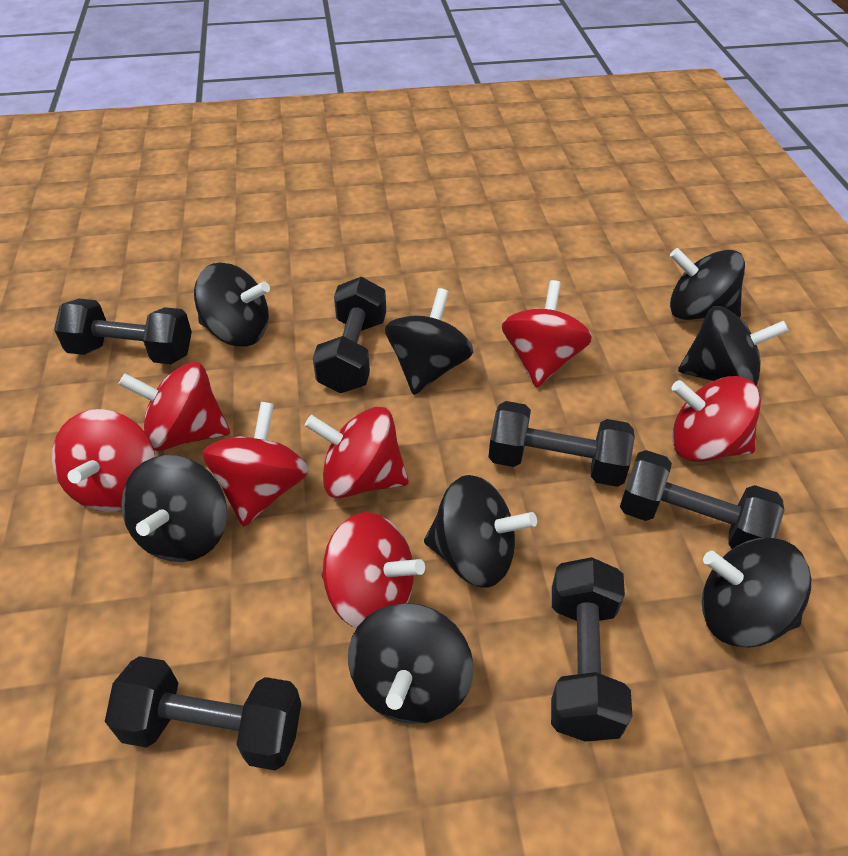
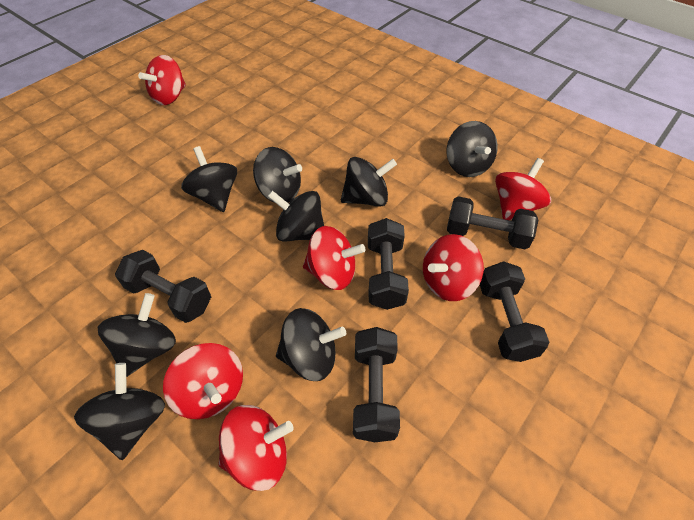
black dumbbell: 6 -> 5
red spinning top: 7 -> 6

